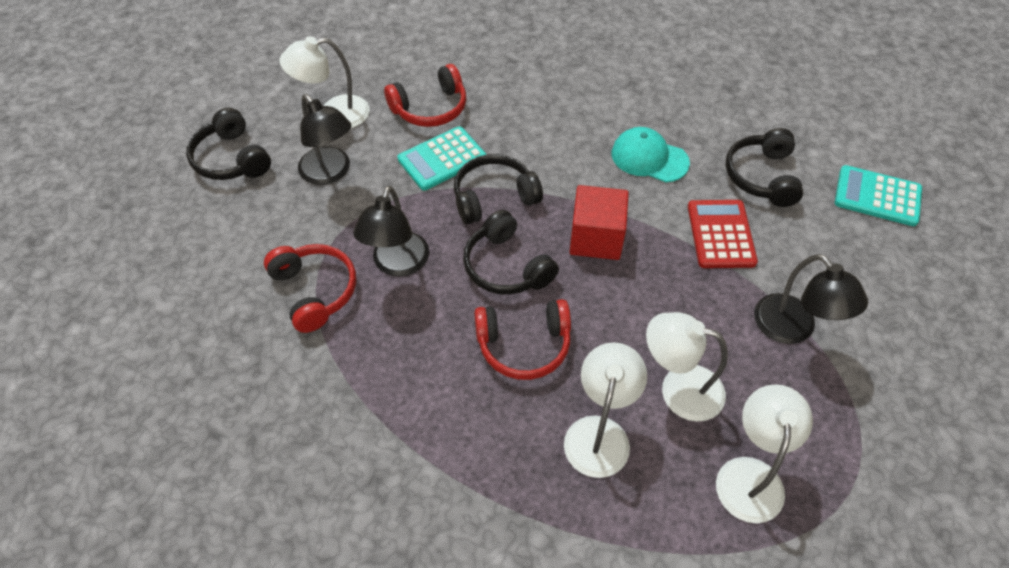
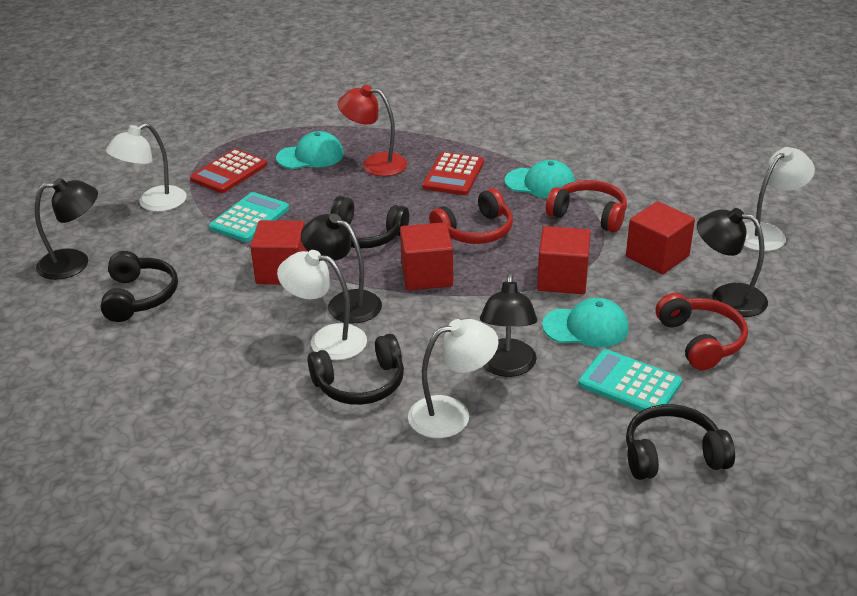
black lamp: 3 -> 4
red calculator: 1 -> 2
red cube: 1 -> 4
red lamp: 0 -> 1
turquoise cap: 1 -> 3

